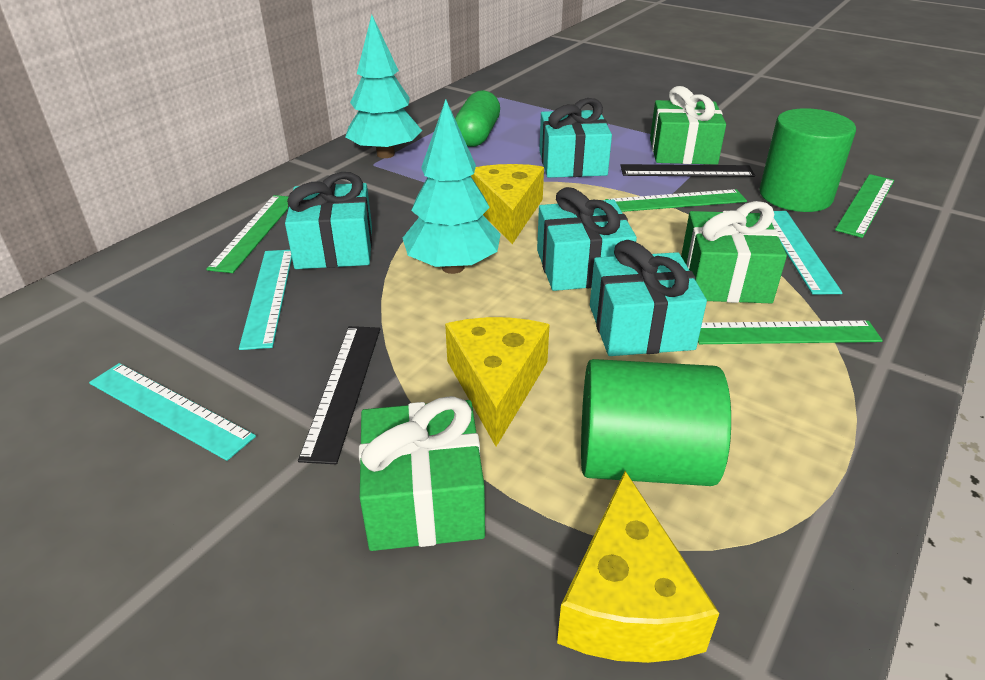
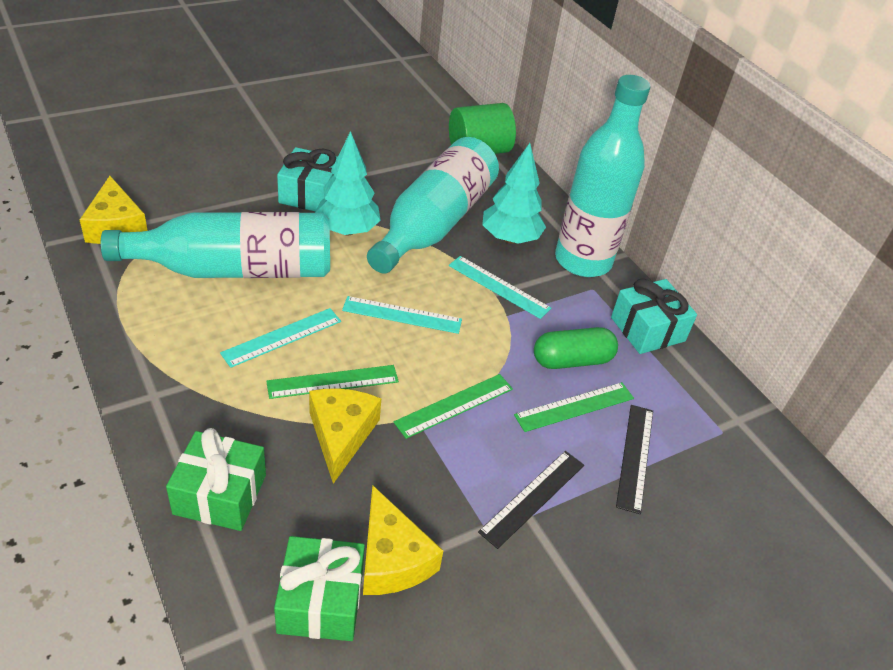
green cylinder: 2 -> 1
green gift: 3 -> 2
green ruler: 4 -> 3
turquoise bottle: 0 -> 3
turquoise gift: 4 -> 2

